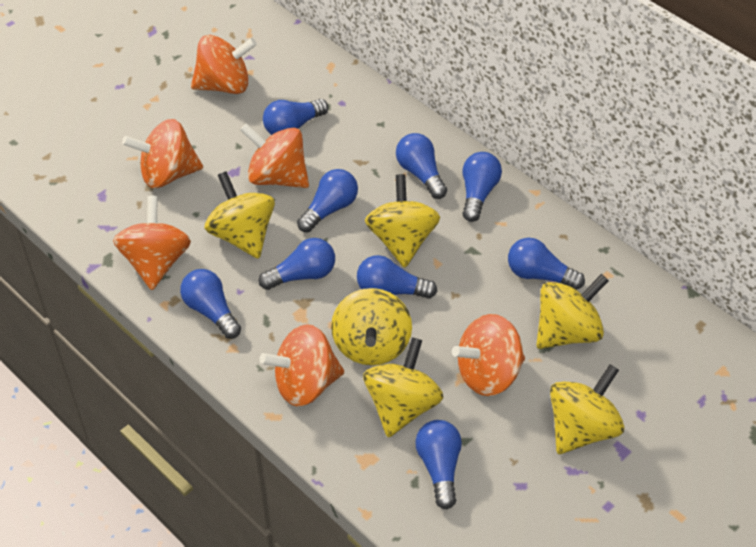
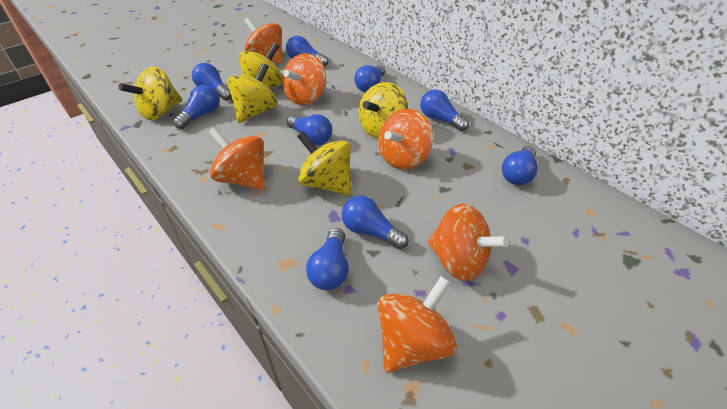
yellow spinning top: 6 -> 5

